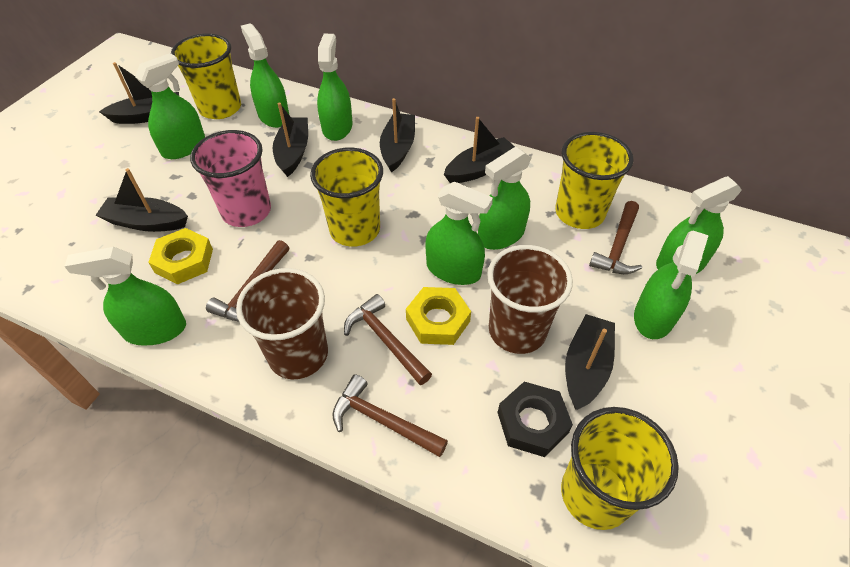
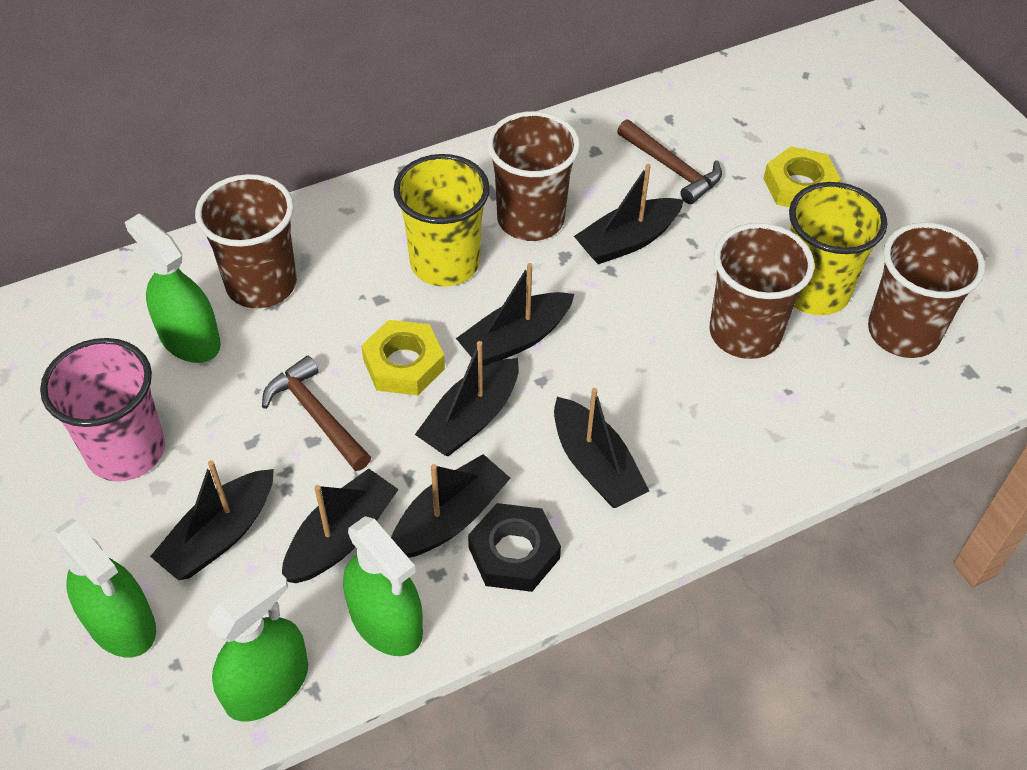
black boat: 6 -> 7
brown cup: 2 -> 4
brown hammer: 4 -> 2
green spray bottle: 8 -> 4
yellow cup: 4 -> 2

